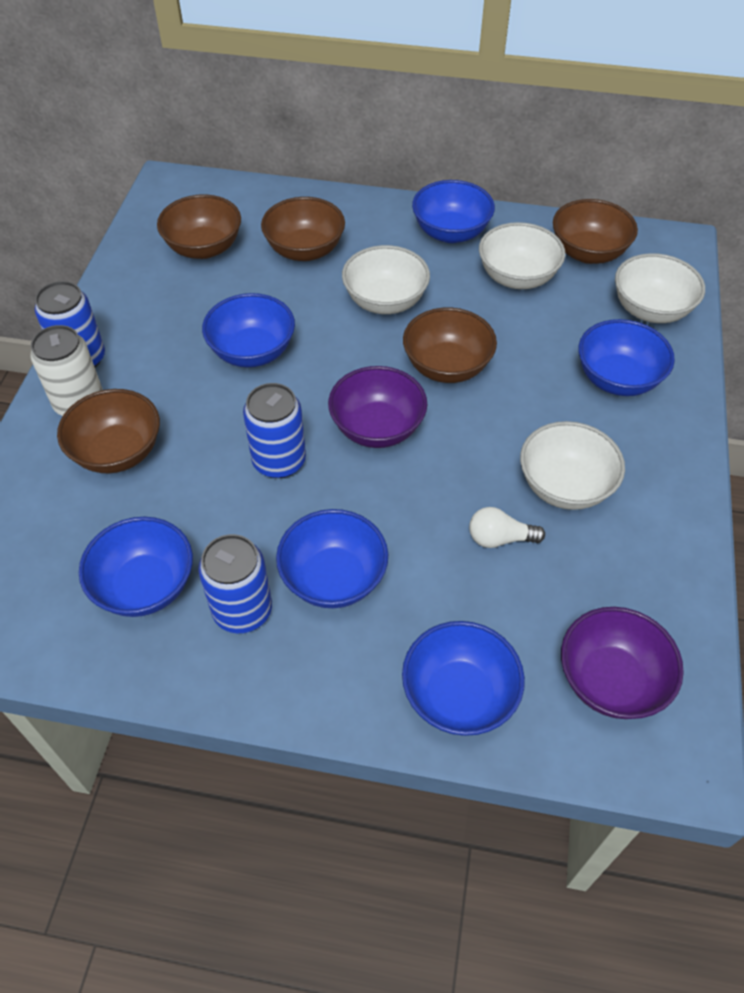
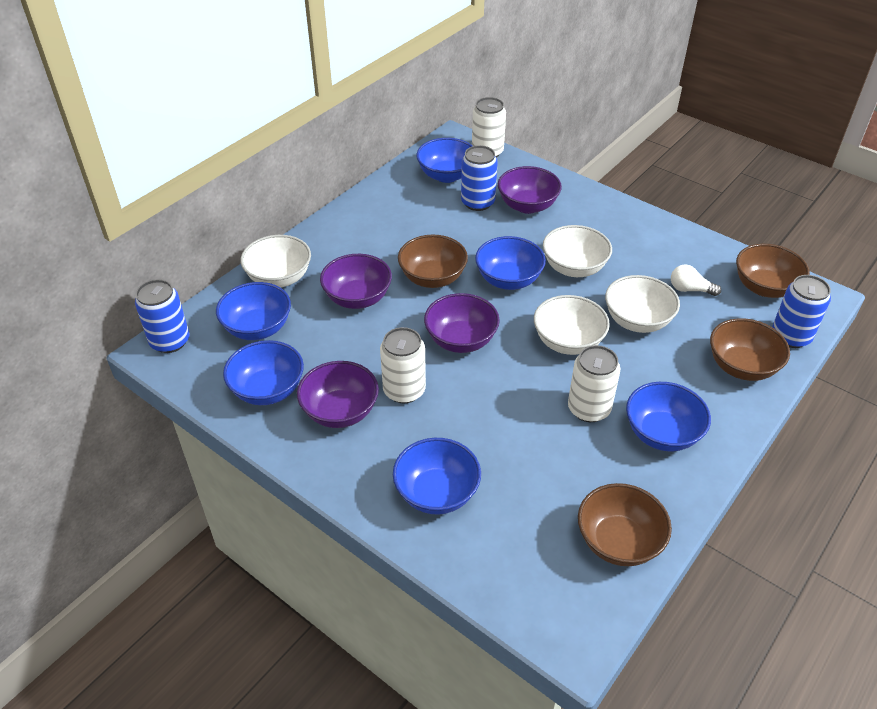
brown bowl: 5 -> 4
purple bowl: 2 -> 4
white can: 1 -> 3

